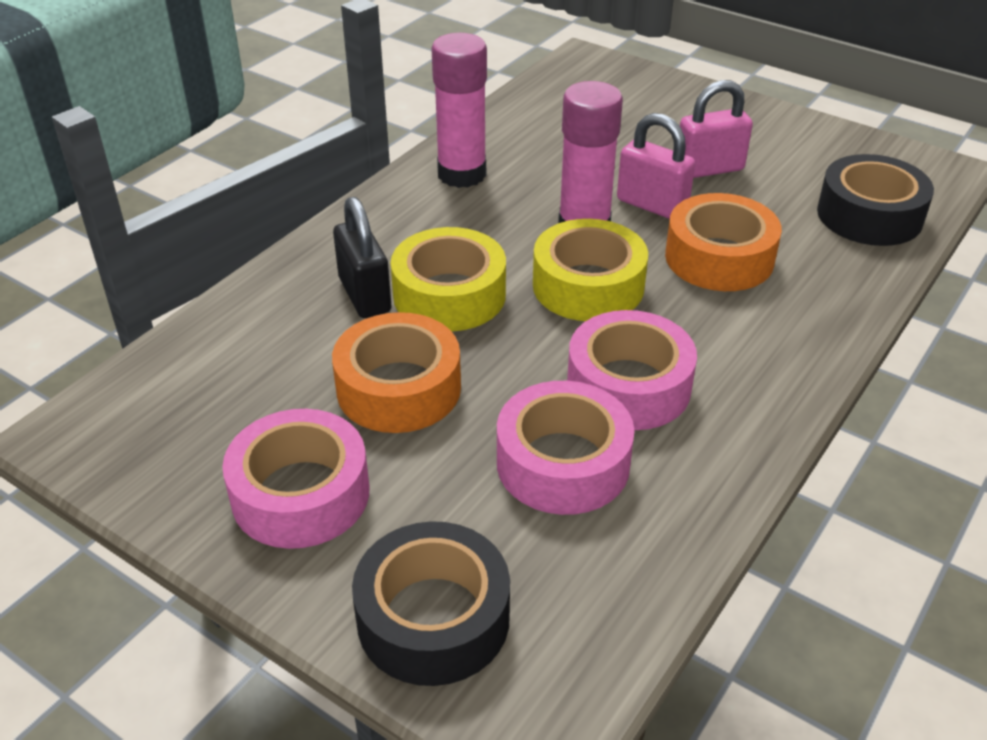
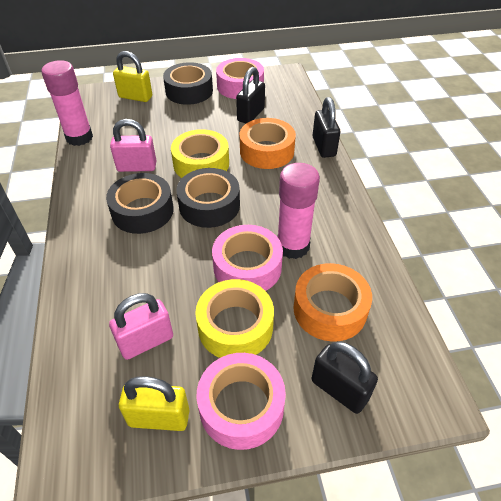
black padlock: 1 -> 3
black tape: 2 -> 3
yellow padlock: 0 -> 2

